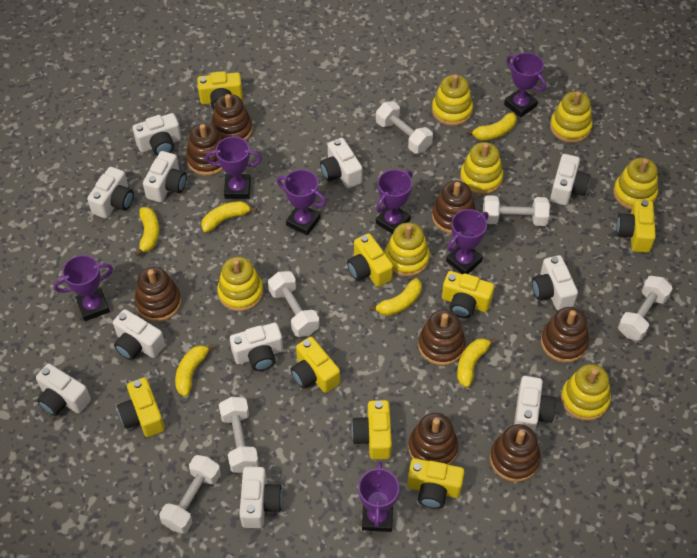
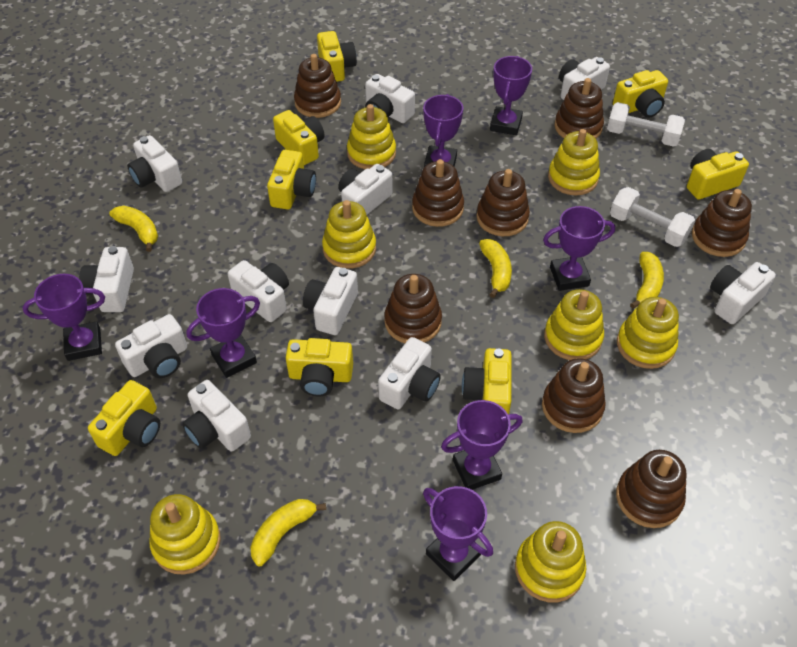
white dumbbell: 6 -> 2
yellow banana: 6 -> 4

